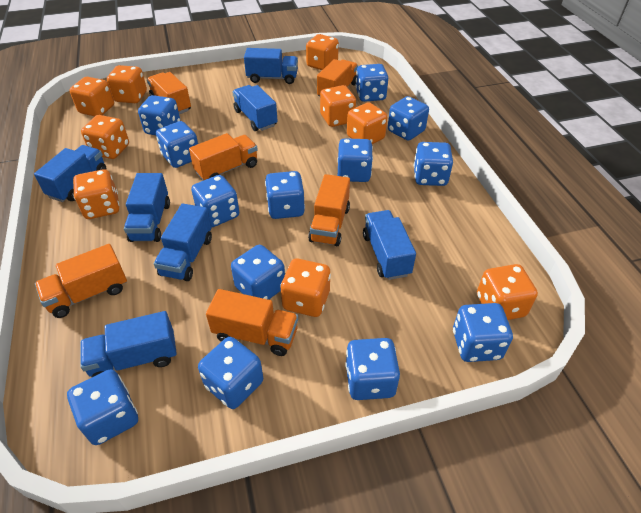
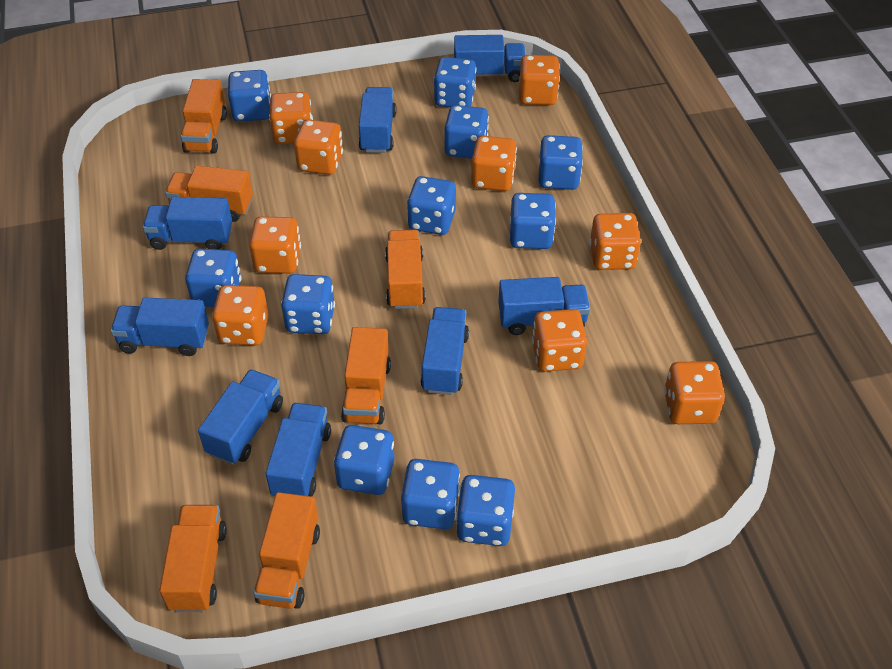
blue dice: 13 -> 11
blue truck: 7 -> 8

